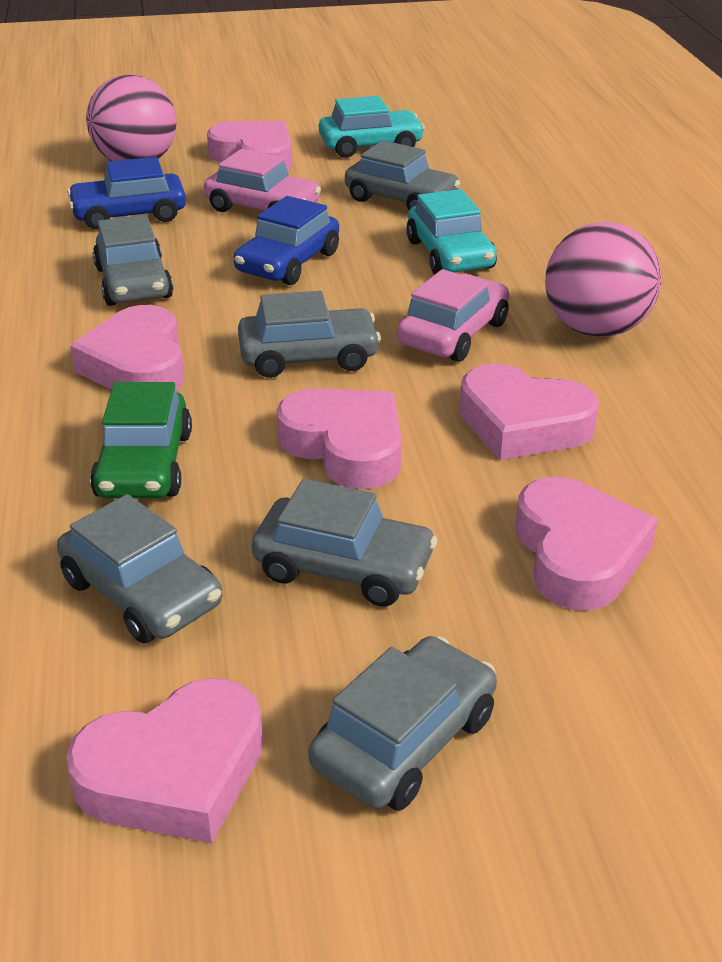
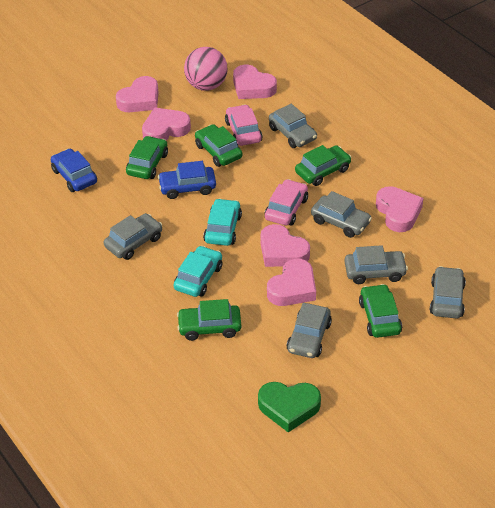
green car: 1 -> 5
green heart: 0 -> 1
pink ball: 2 -> 1

